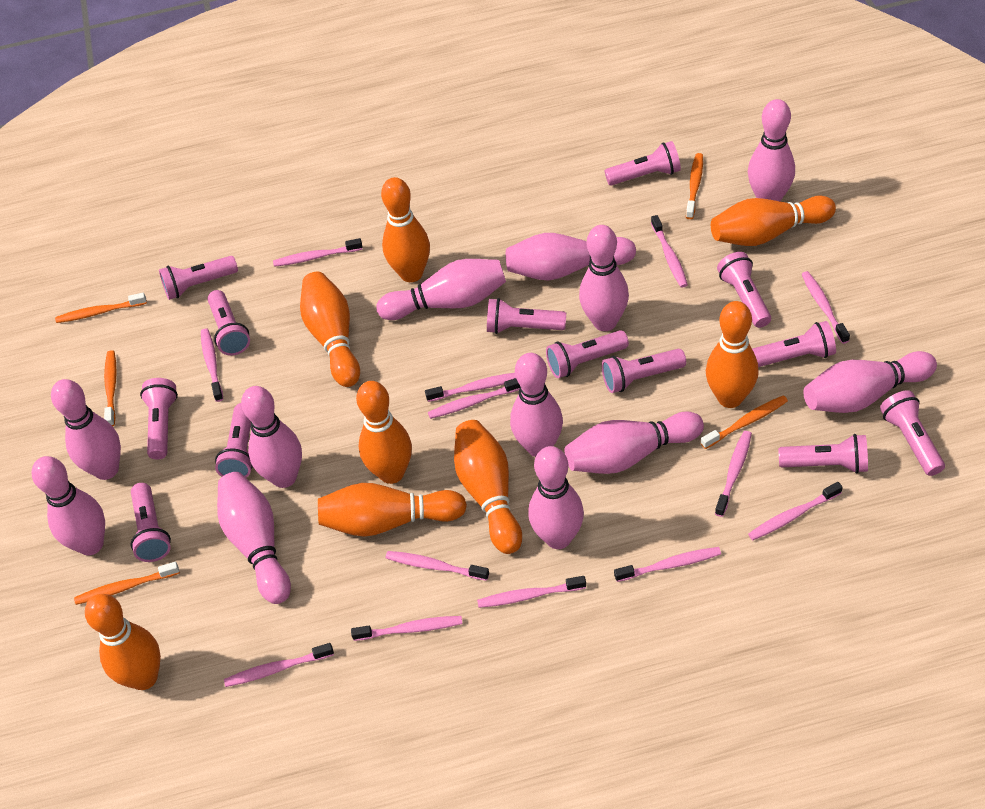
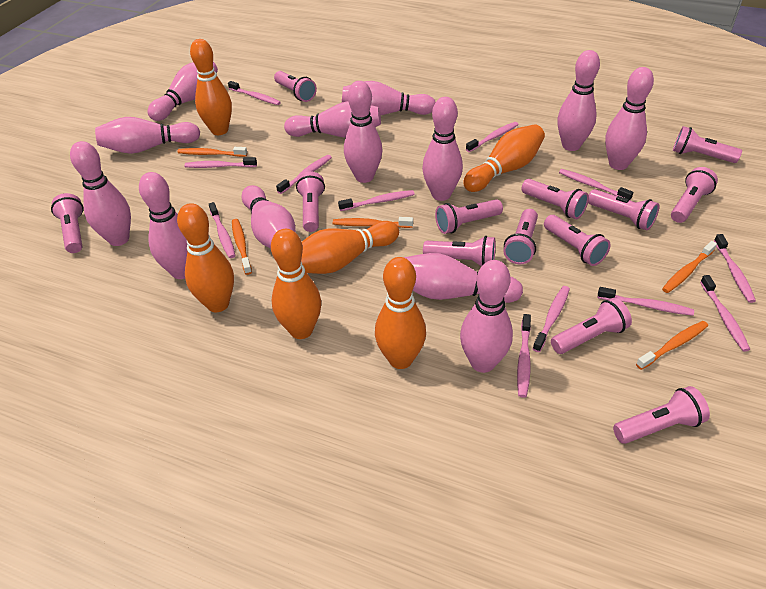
orange bowling pin: 8 -> 6
pink bowling pin: 12 -> 13
pink toothbrush: 13 -> 12

